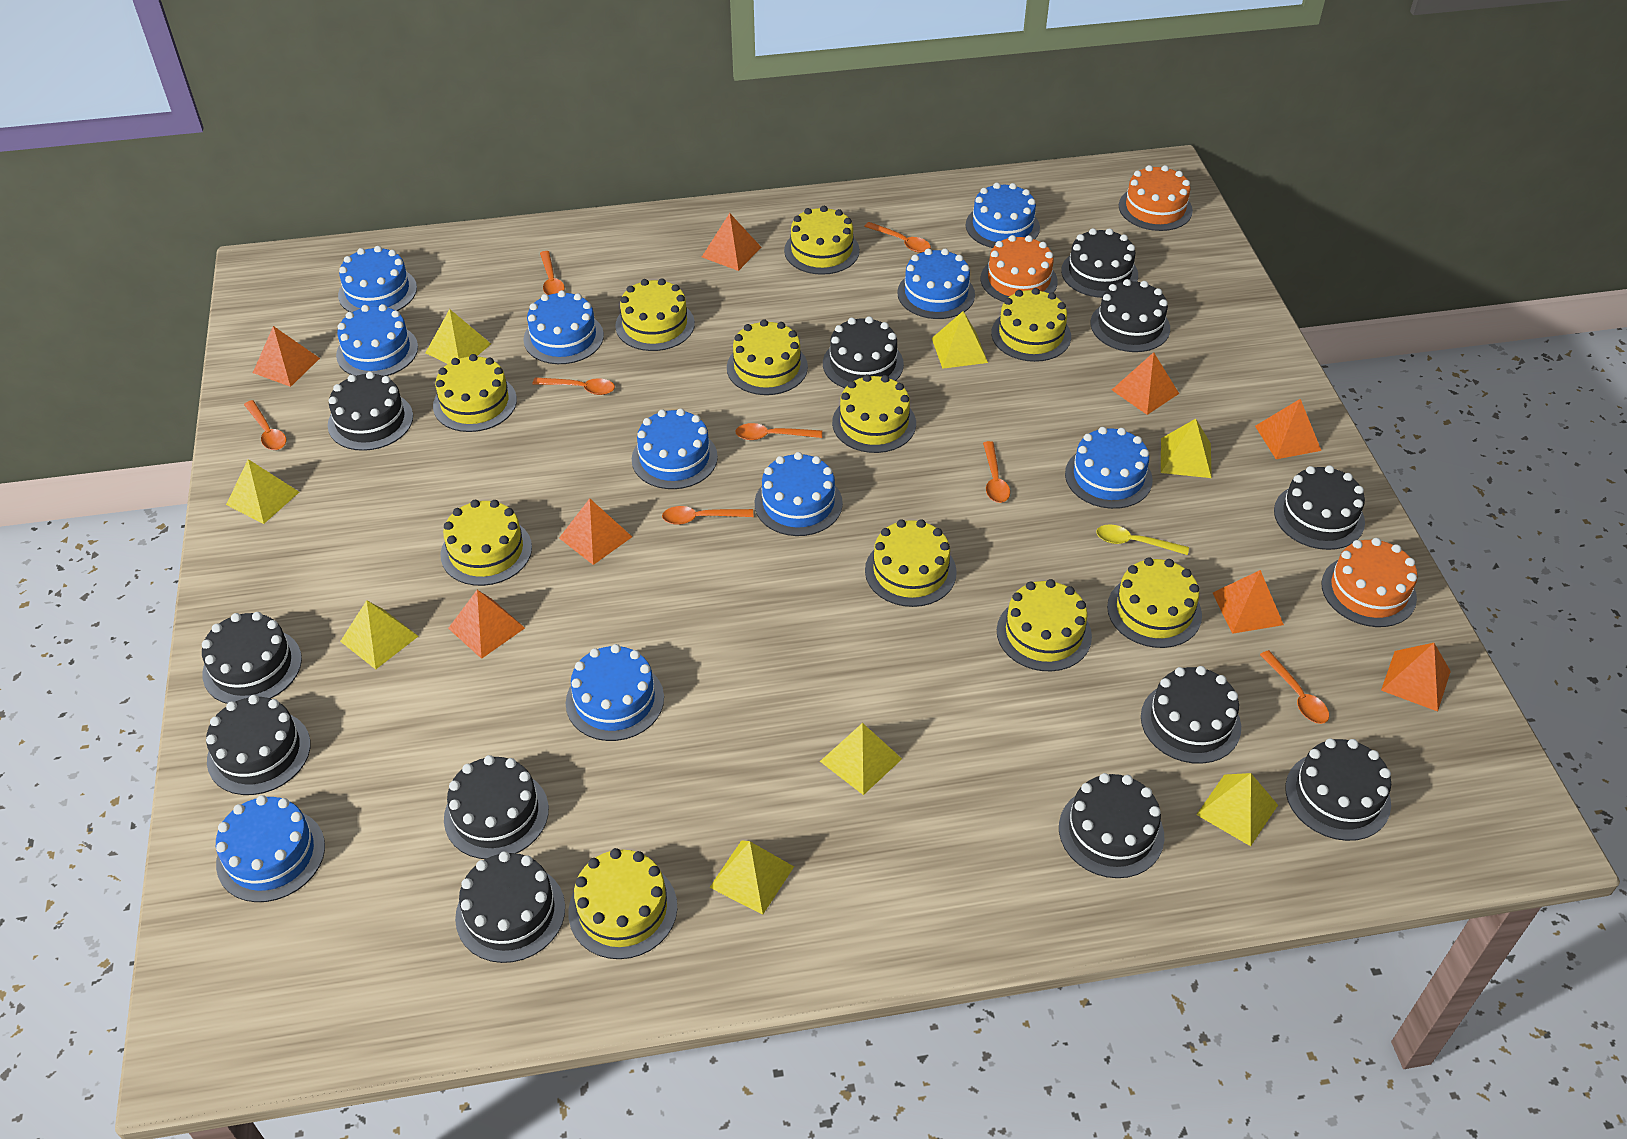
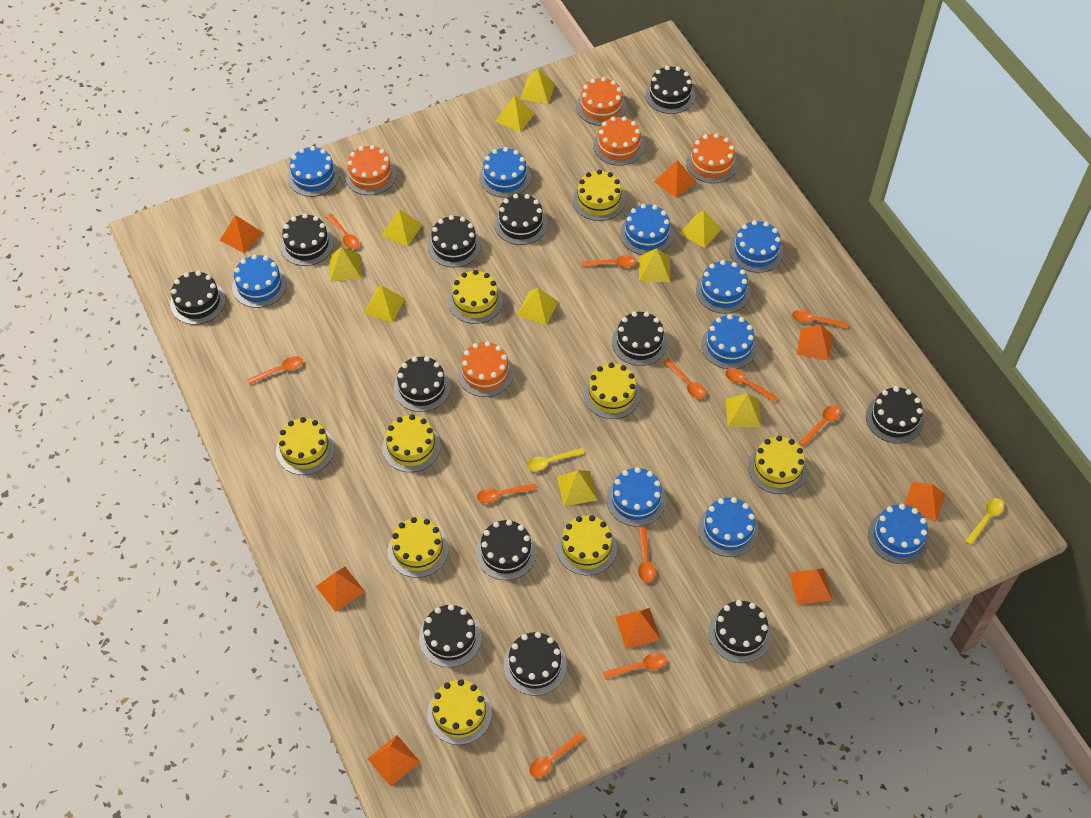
orange cake: 3 -> 5
orange spoon: 8 -> 11
yellow cake: 11 -> 9
yellow pyramid: 8 -> 10
yellow spoon: 1 -> 2

